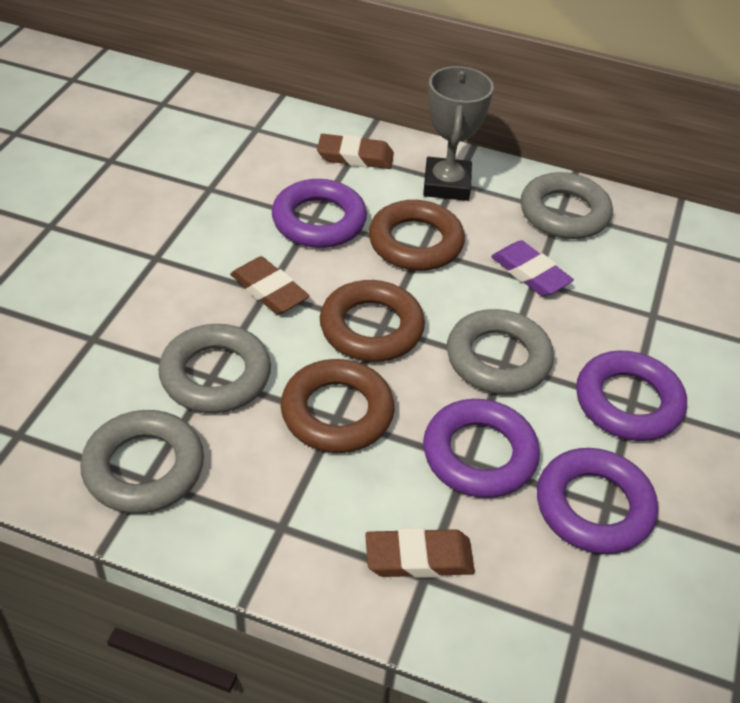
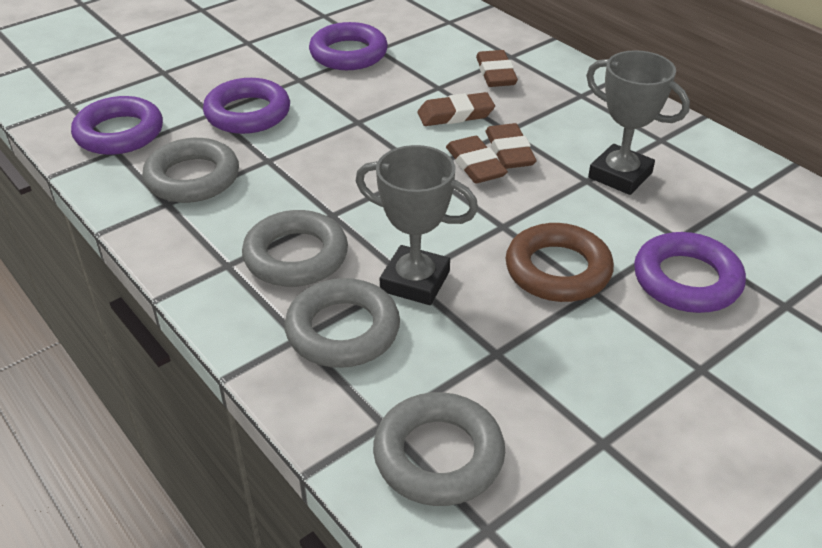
brown eraser: 3 -> 4
brown ring: 3 -> 1
grey trophy: 1 -> 2
purple eraser: 1 -> 0

